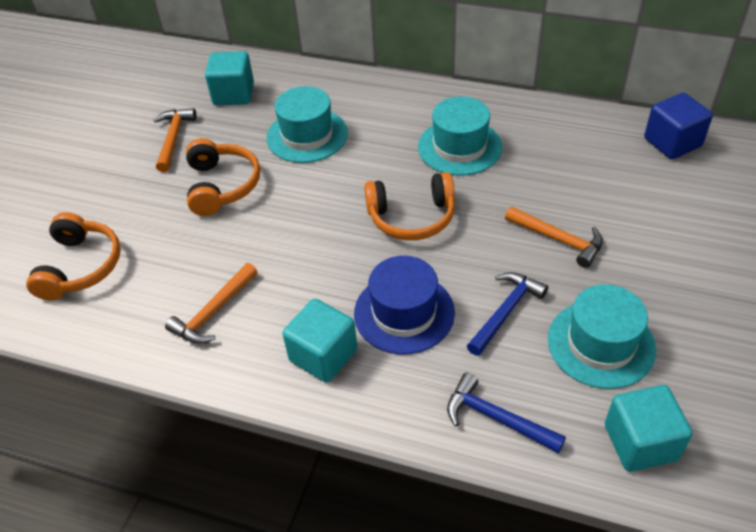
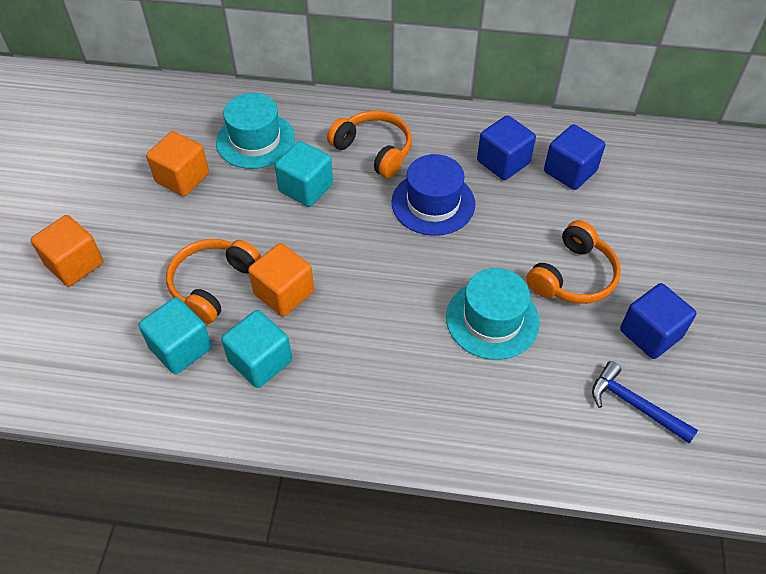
blue cube: 1 -> 3
blue hammer: 2 -> 1
orange cube: 0 -> 3
orange hammer: 3 -> 0
turquoise hat: 3 -> 2

